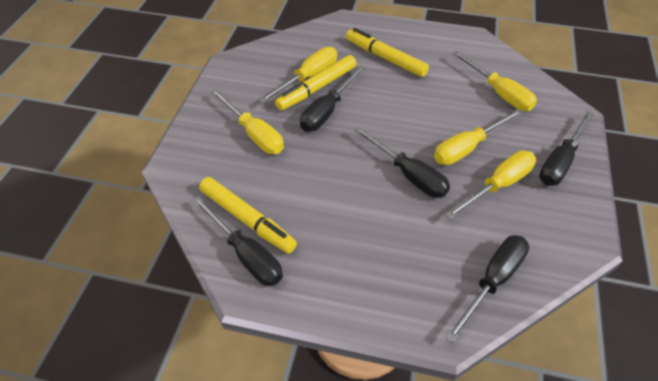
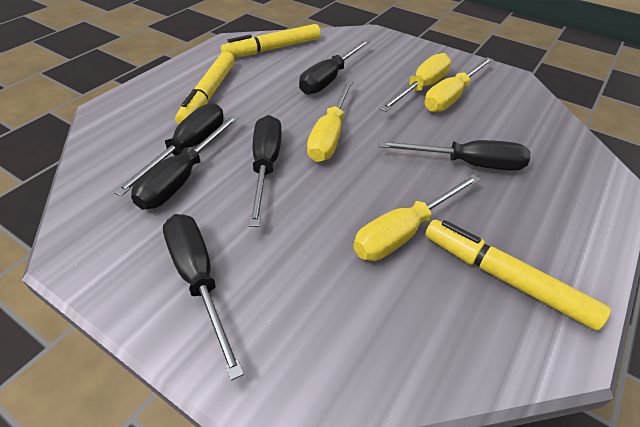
black screwdriver: 5 -> 6
yellow screwdriver: 5 -> 4

